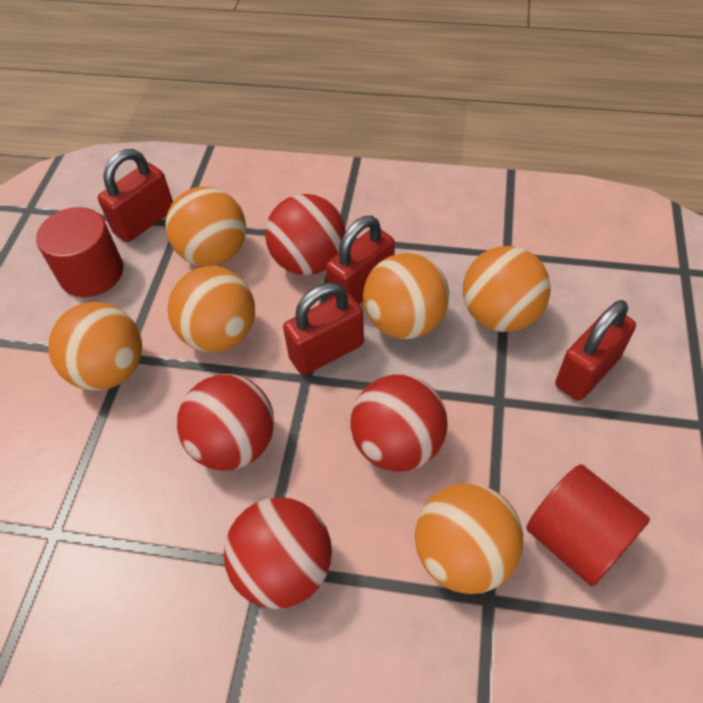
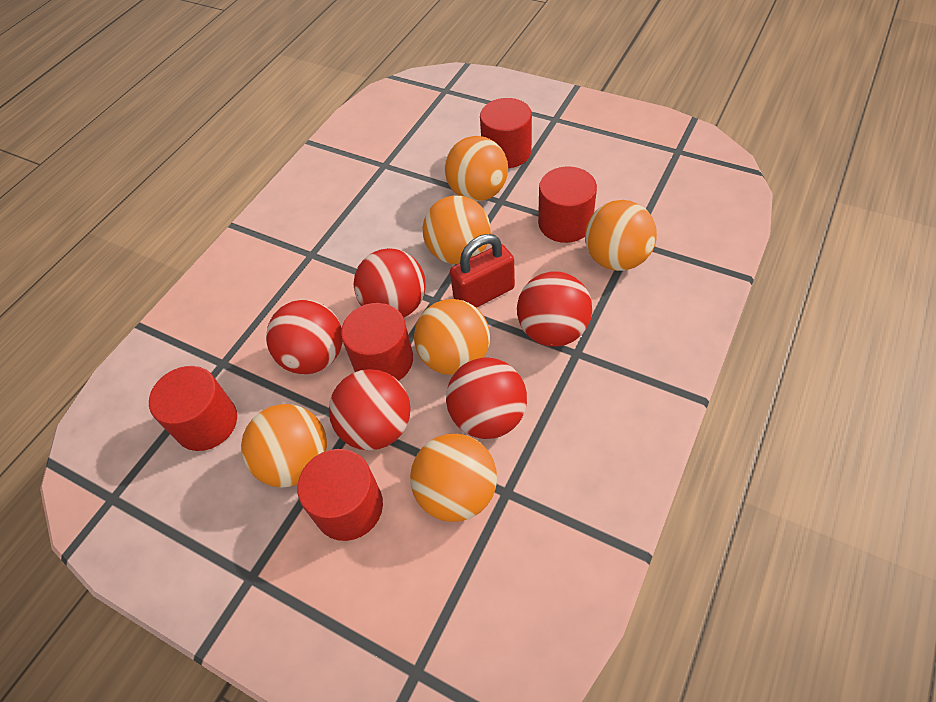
red ball: 4 -> 5
red cylinder: 2 -> 5
red padlock: 4 -> 1

